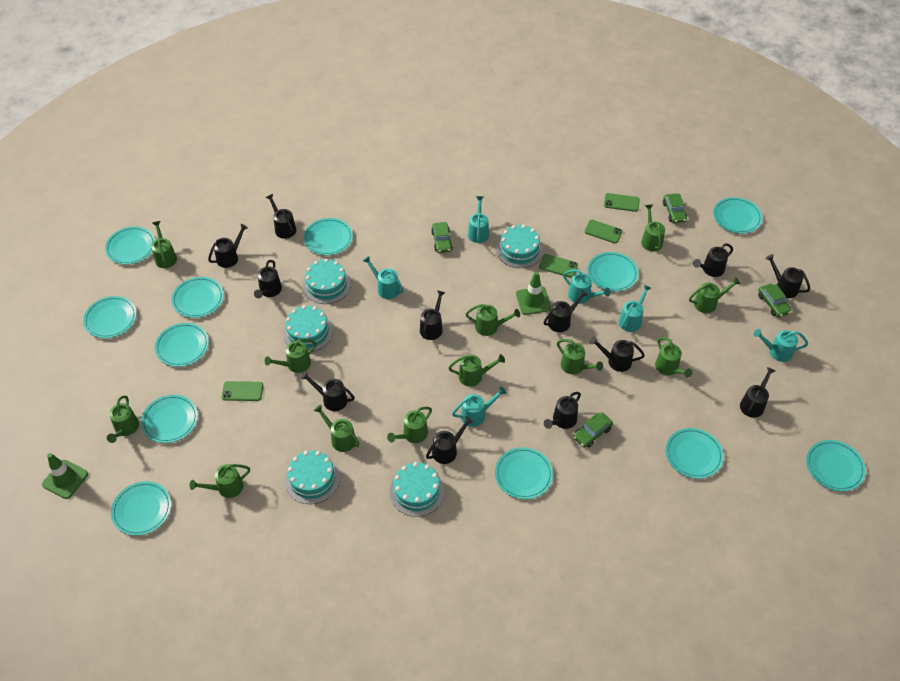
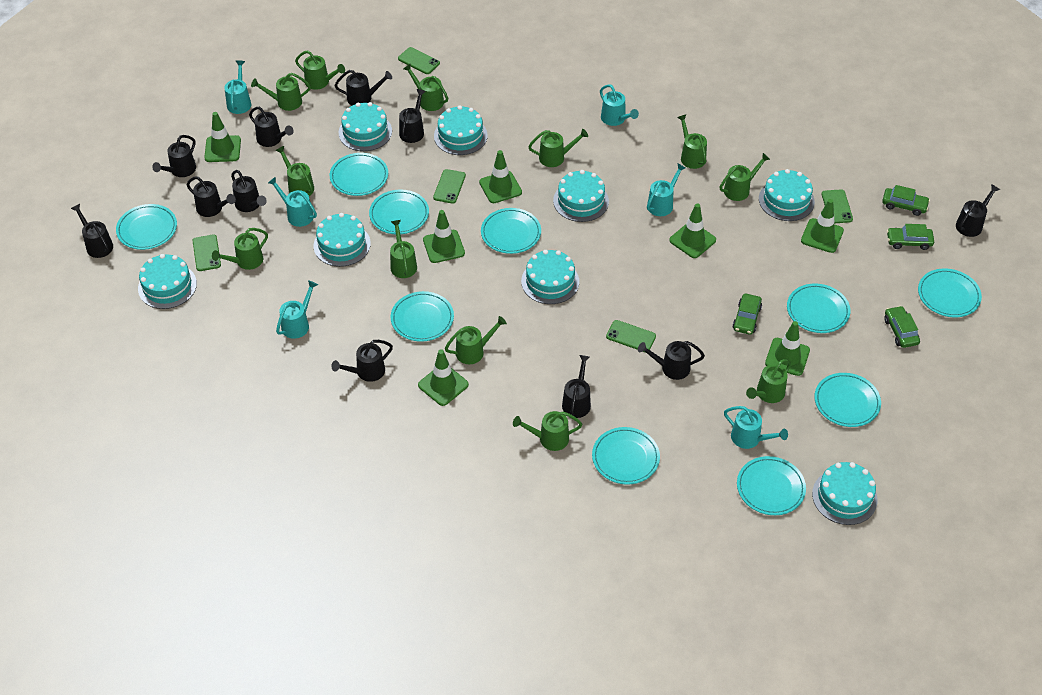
black watering can: 12 -> 11
green phone: 4 -> 5
green traffic cone: 2 -> 7
turquoise cake: 5 -> 8
turquoise plate: 12 -> 10

